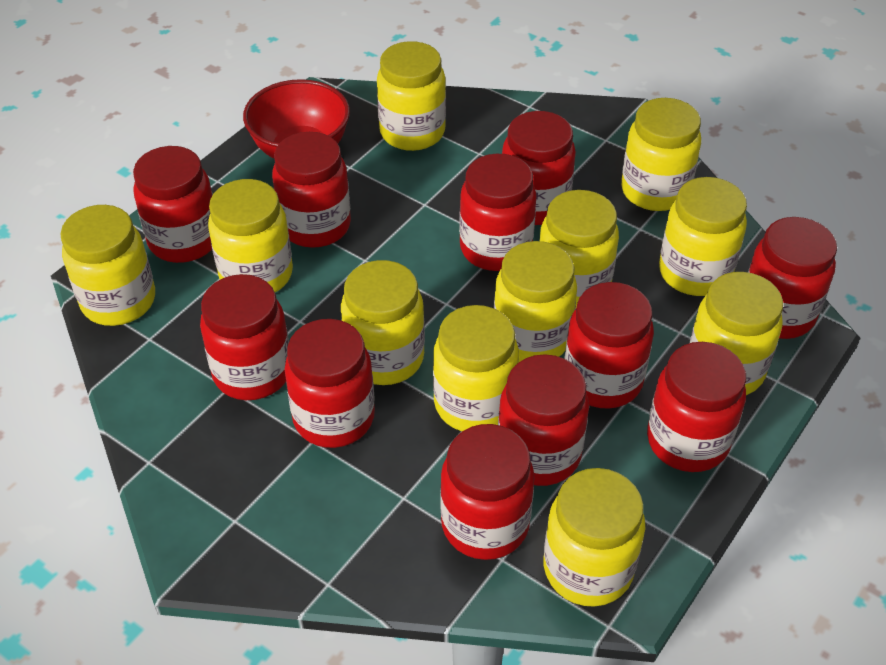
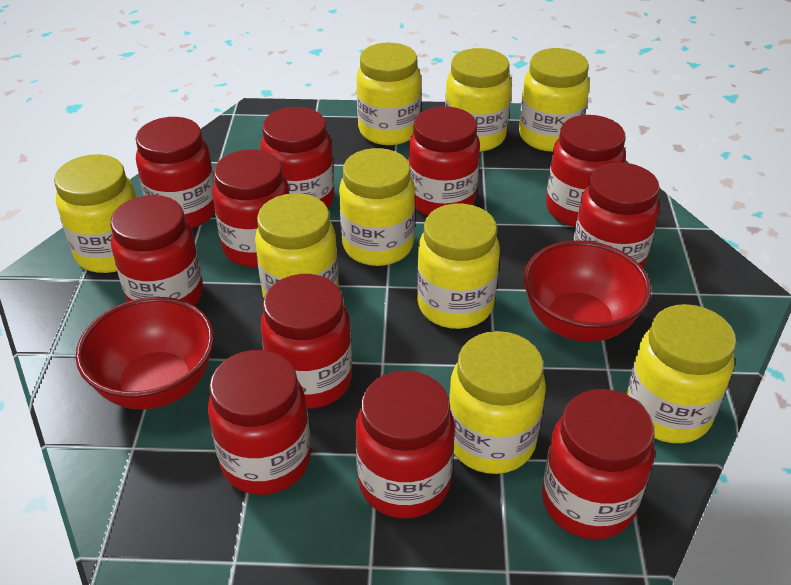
red bowl: 1 -> 2
yellow jar: 11 -> 9

